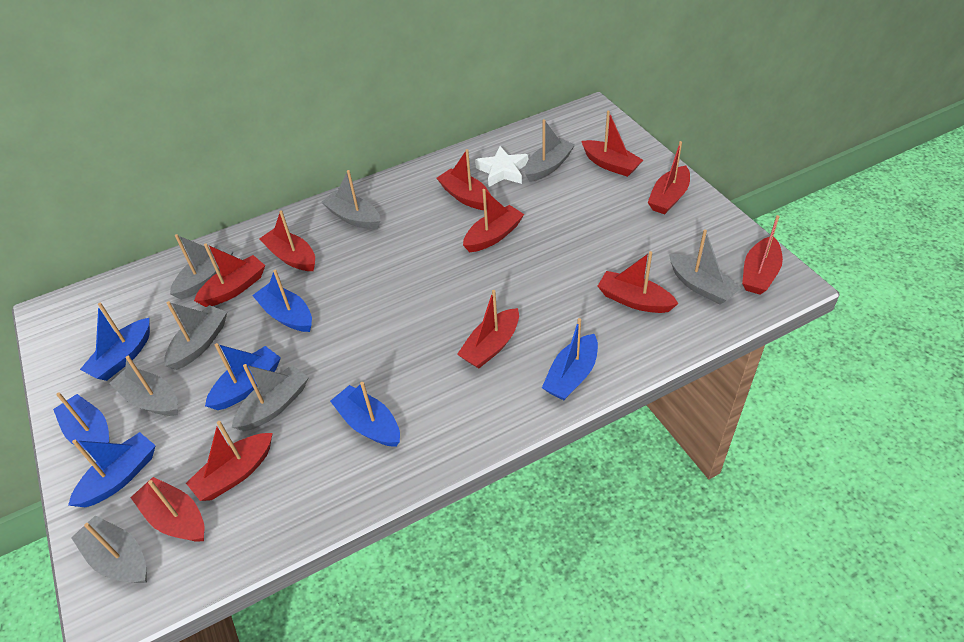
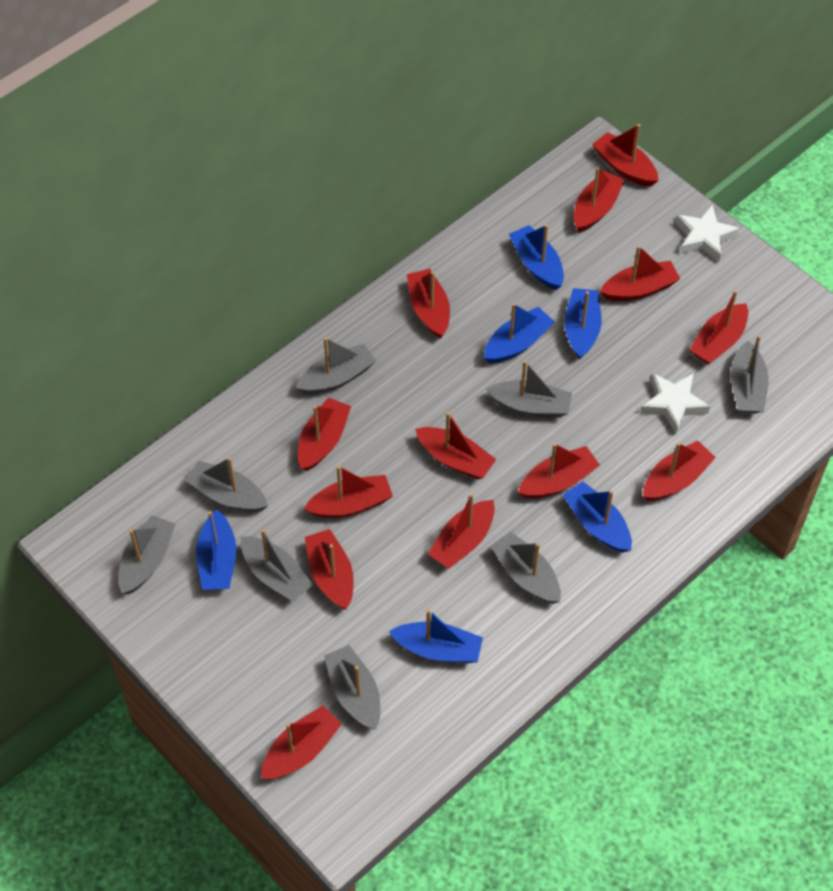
blue boat: 7 -> 6
red boat: 11 -> 13
white star: 1 -> 2

